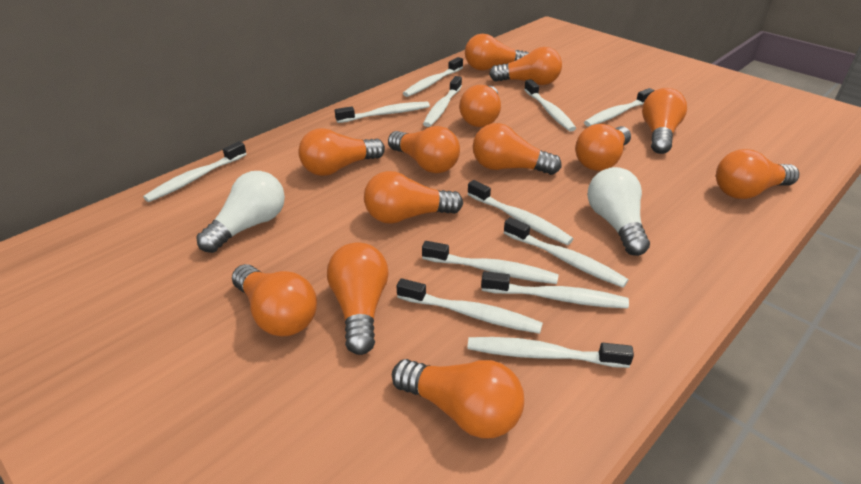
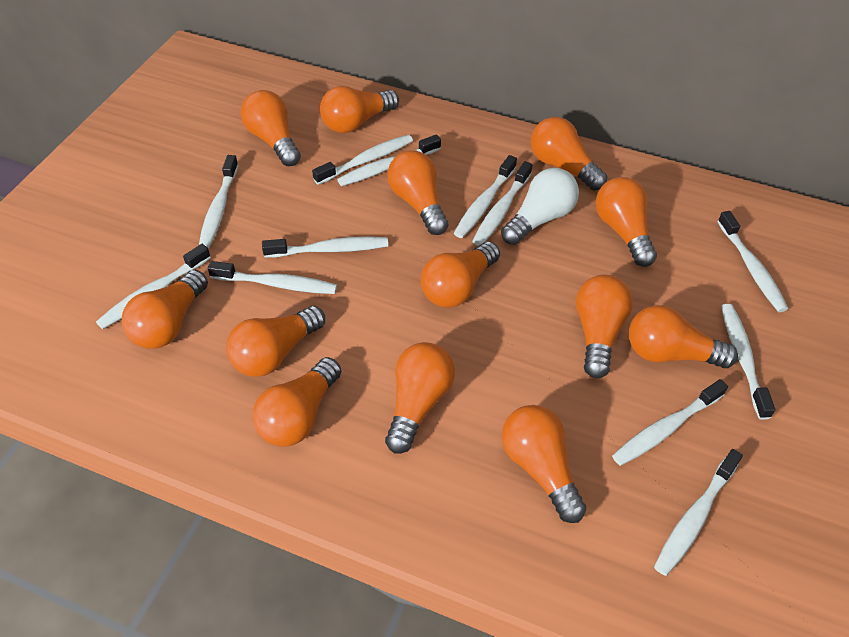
white light bulb: 2 -> 1

